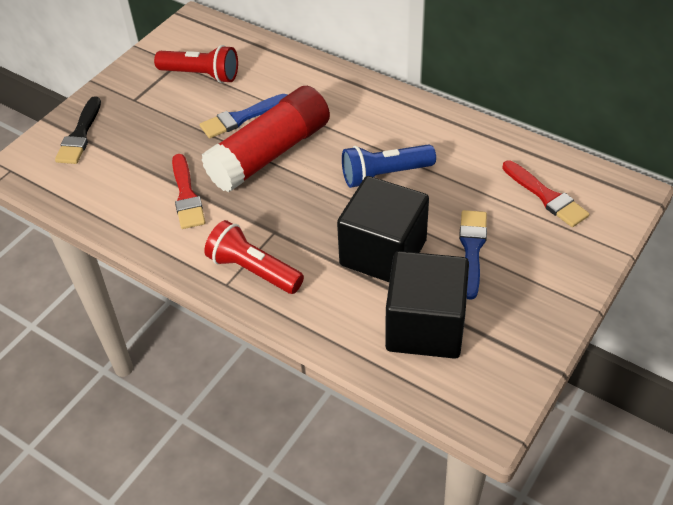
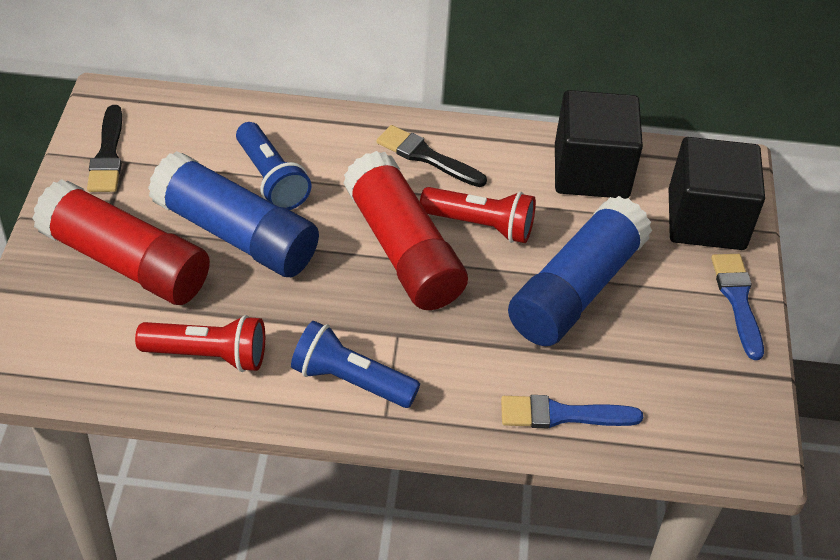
black brush: 1 -> 2
blue flashlight: 1 -> 2
blue glue stick: 0 -> 2
red brush: 2 -> 0
red glue stick: 1 -> 2

